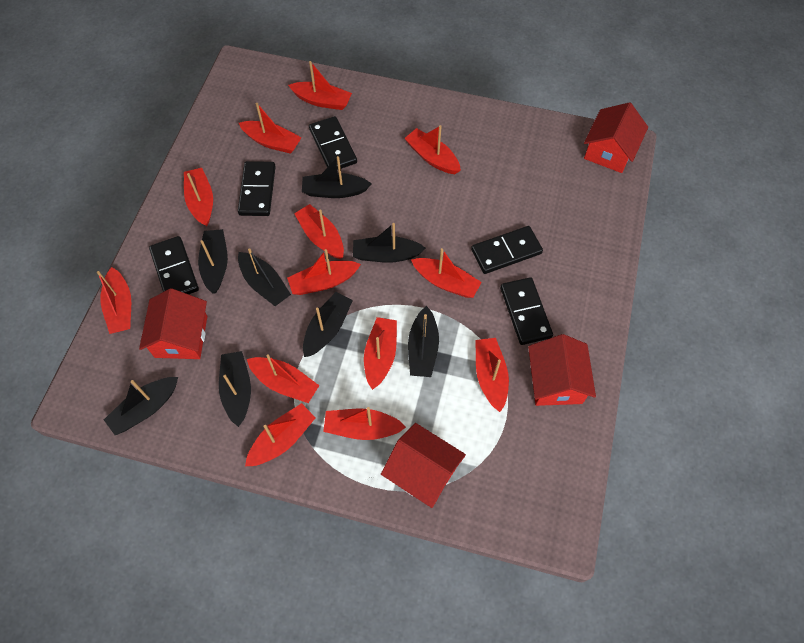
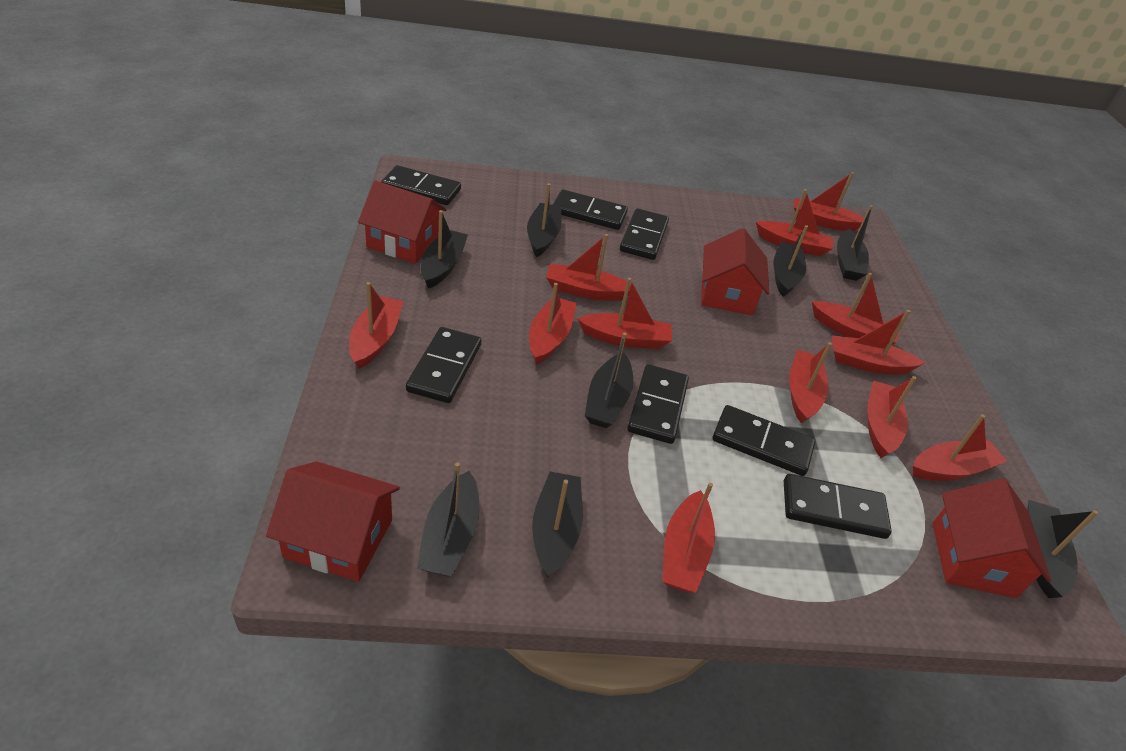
black domino: 5 -> 7
red boat: 13 -> 12

